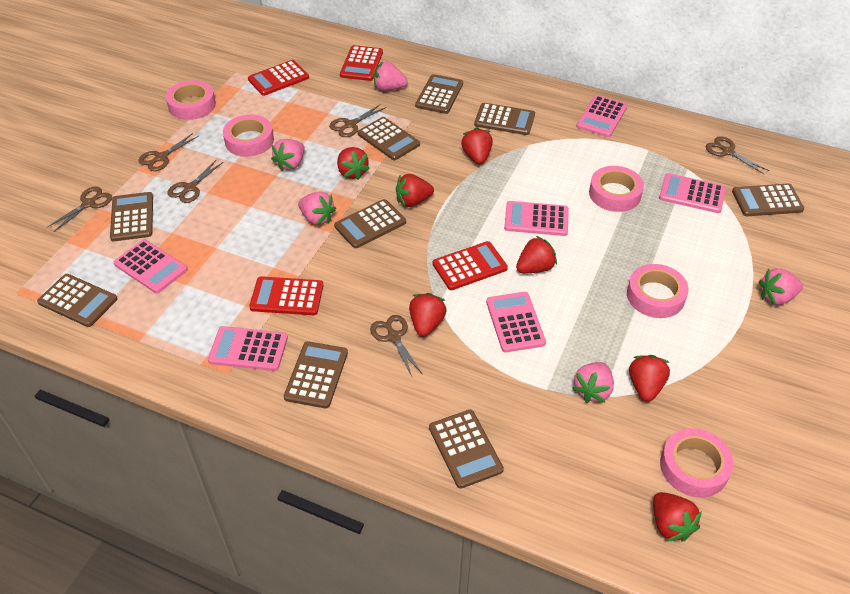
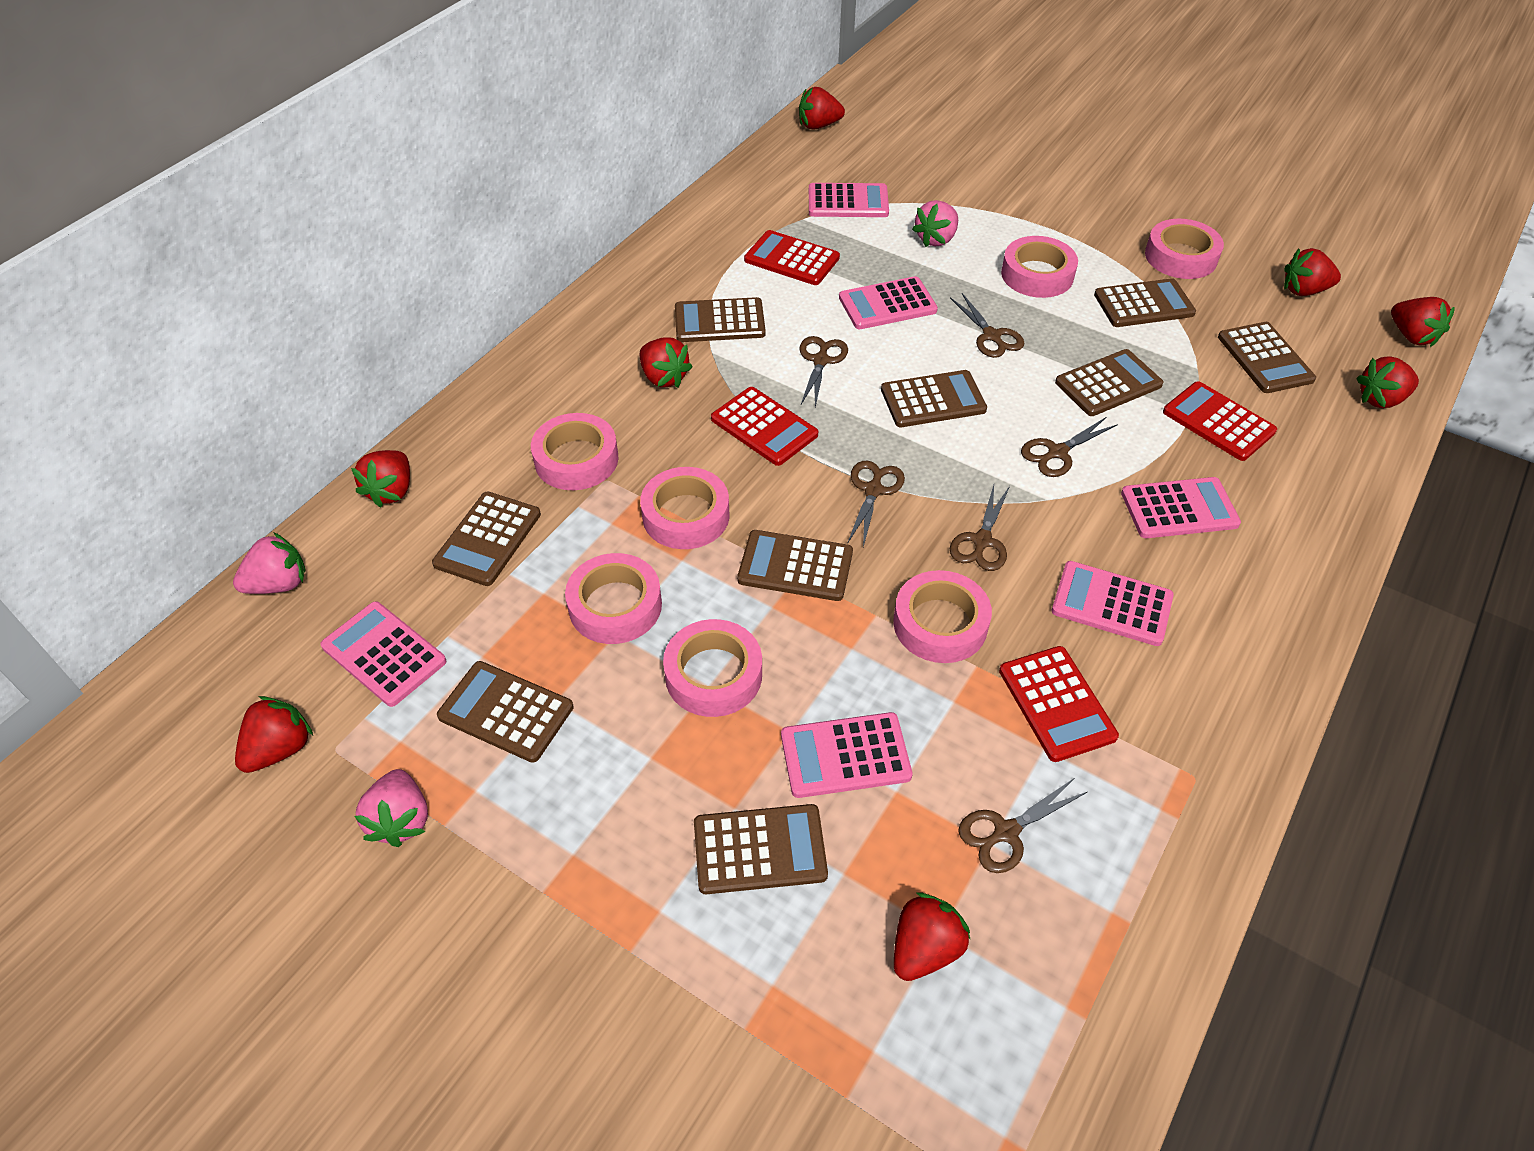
pink strawberry: 5 -> 3
pink tape: 5 -> 7
red strawberry: 7 -> 8

